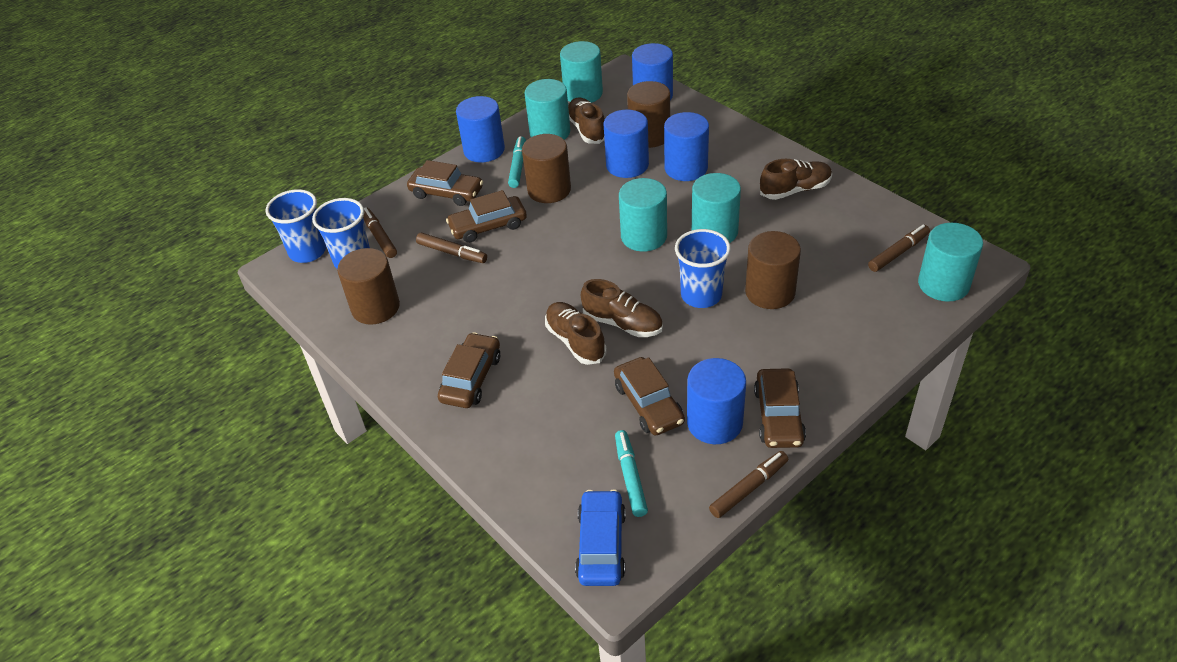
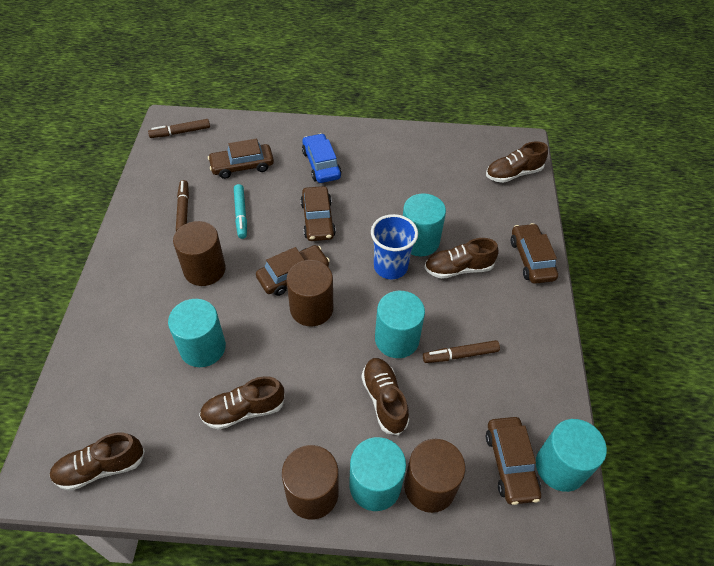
blue cup: 3 -> 1
blue cylinder: 5 -> 0
brown marker: 4 -> 3
brown shoe: 4 -> 5
turquoise marker: 2 -> 1

